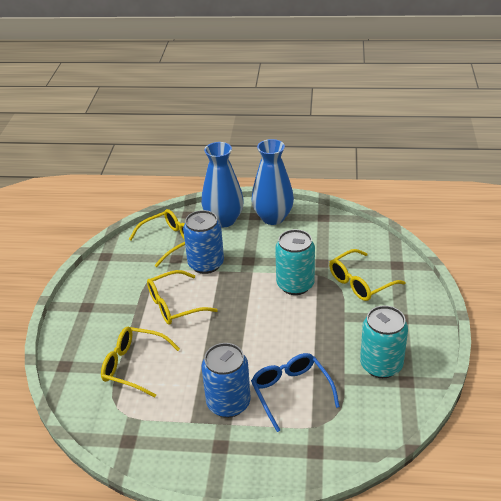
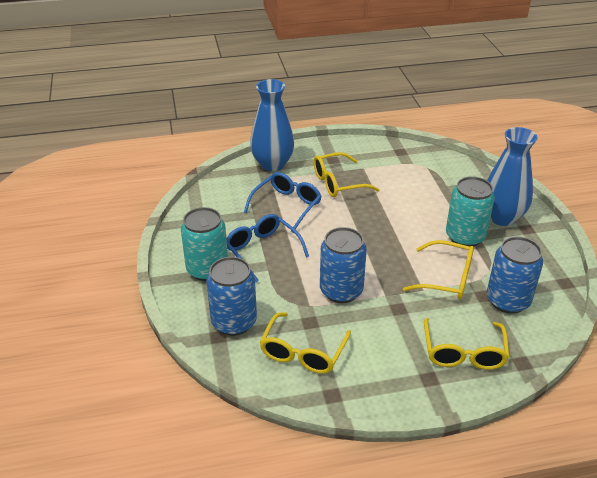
blue can: 2 -> 3
blue glasses: 1 -> 2

